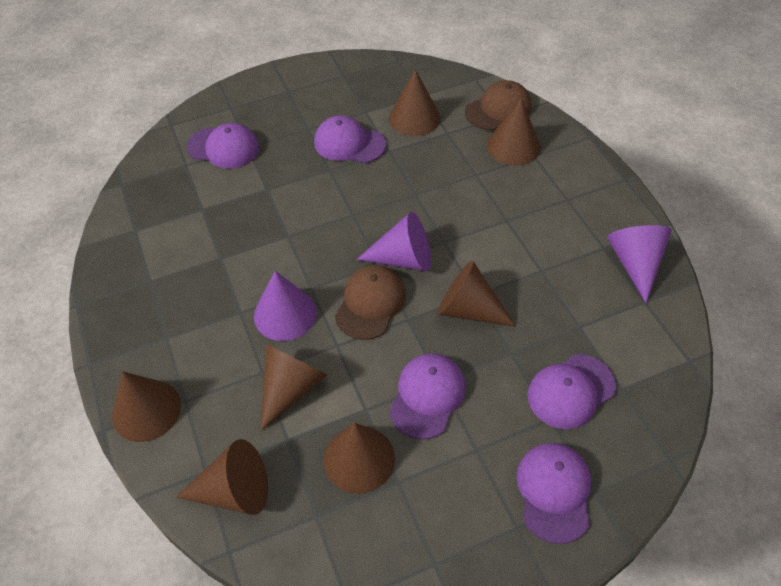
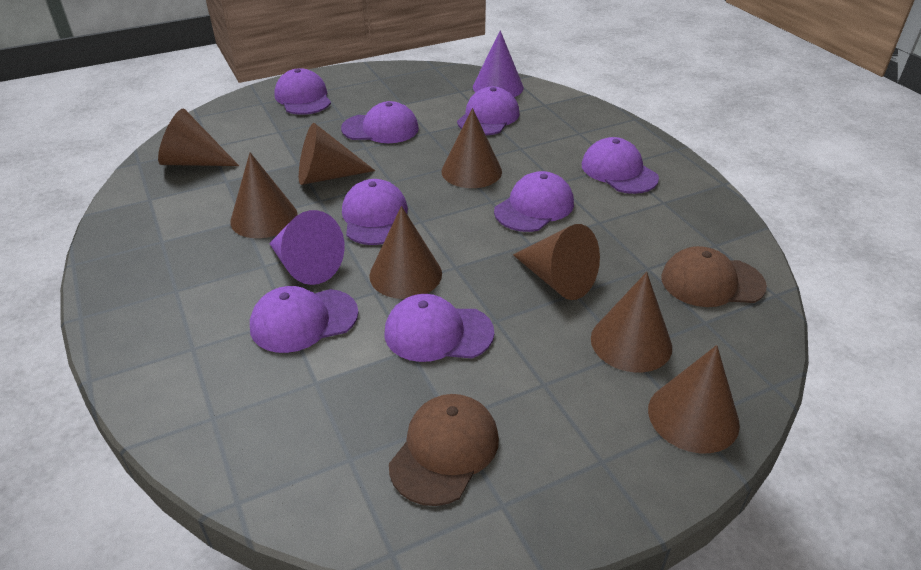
brown cone: 7 -> 8
purple cap: 5 -> 8
purple cone: 3 -> 2

